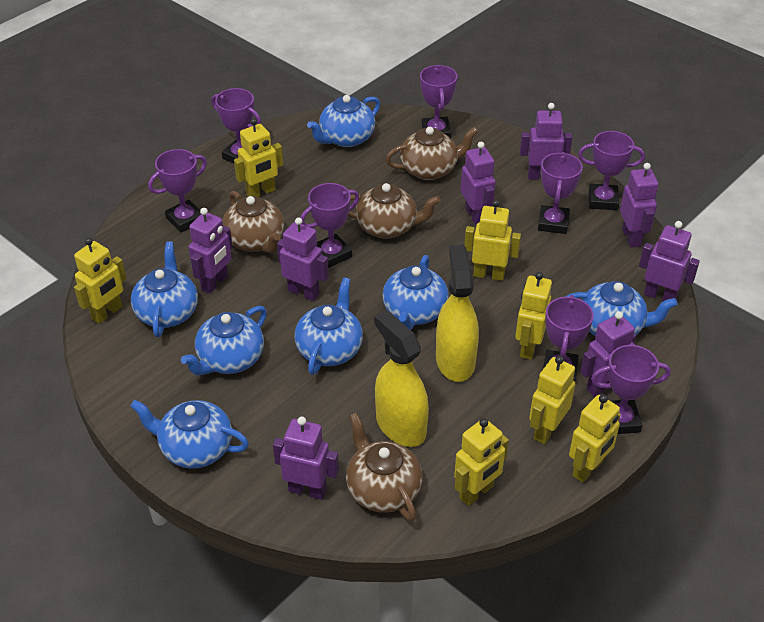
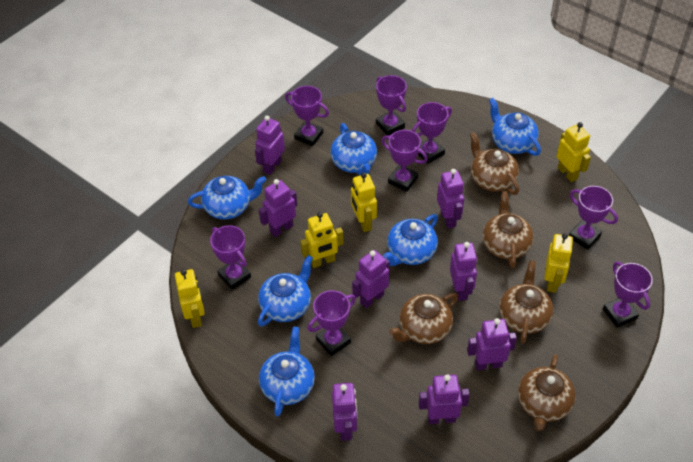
blue teapot: 7 -> 6
brown teapot: 4 -> 5
yellow robot: 7 -> 5
yellow spray bottle: 2 -> 0

